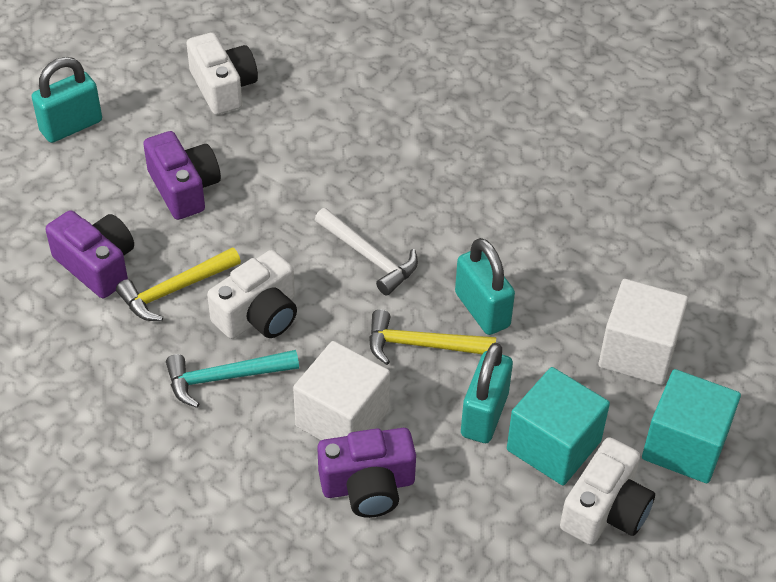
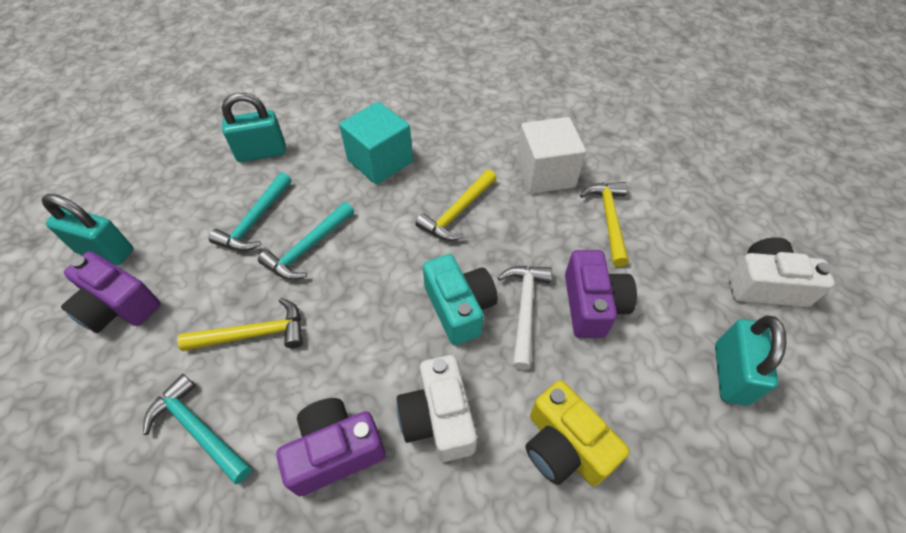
turquoise camera: 0 -> 1
turquoise cube: 2 -> 1
turquoise hammer: 1 -> 3
white camera: 3 -> 2
white cube: 2 -> 1
yellow camera: 0 -> 1
yellow hammer: 2 -> 3

